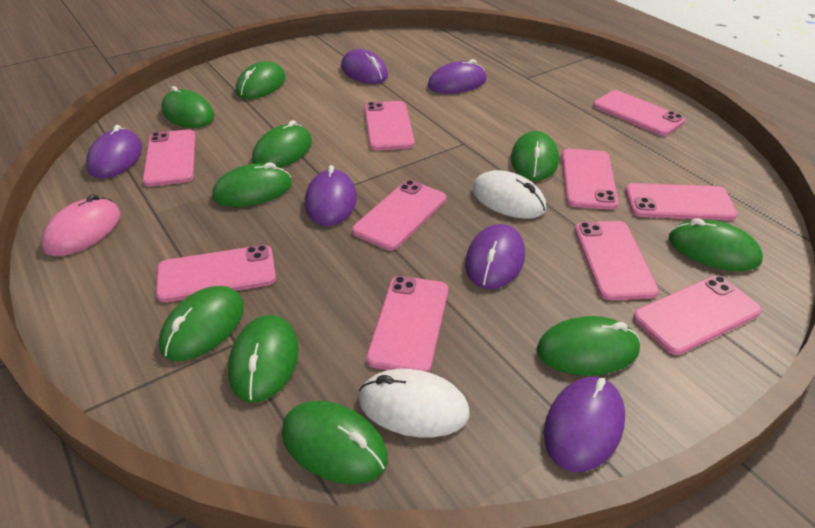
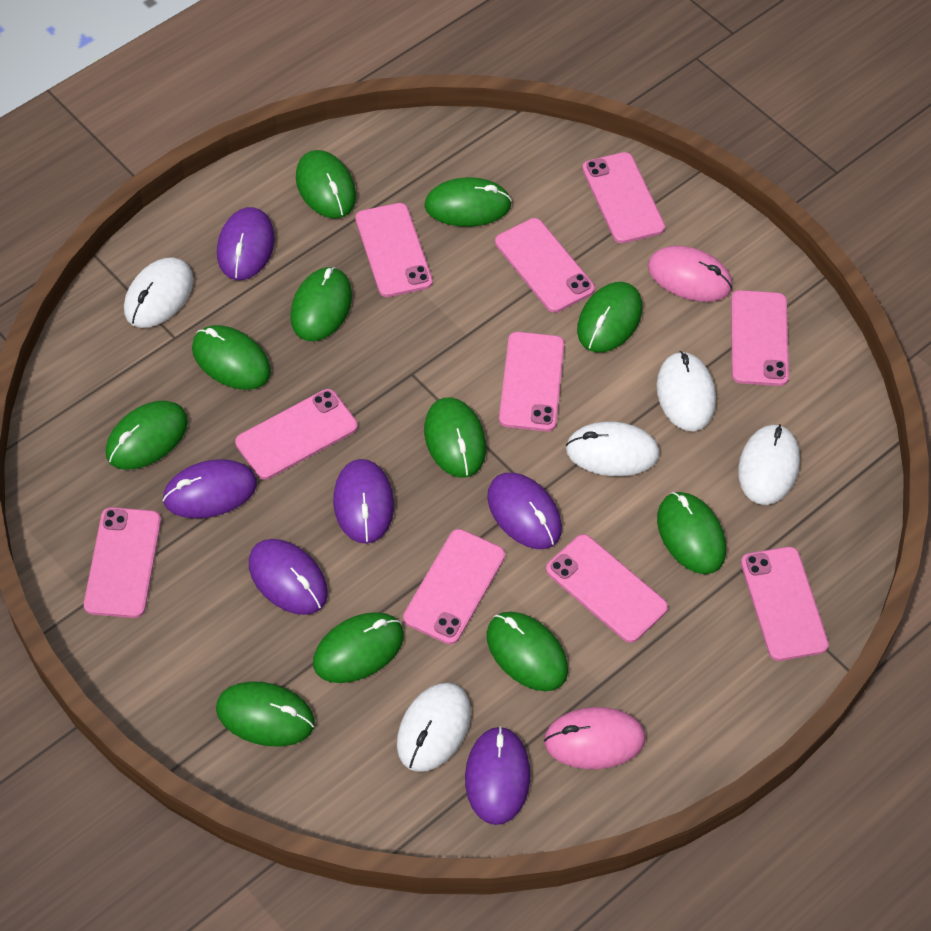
green mouse: 10 -> 11
pink mouse: 1 -> 2
white mouse: 2 -> 5

